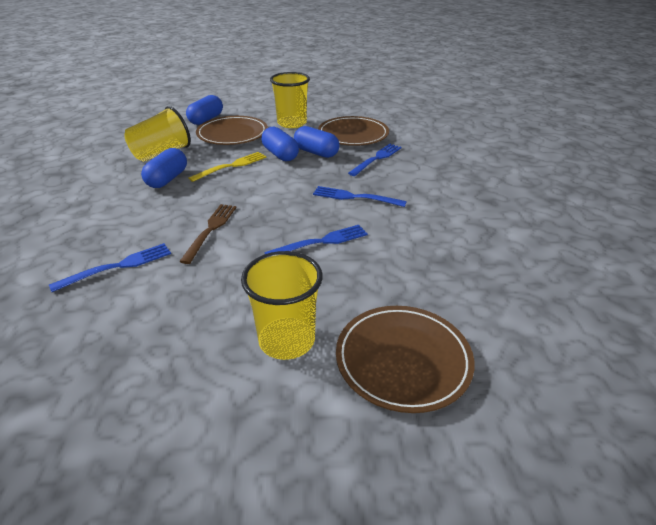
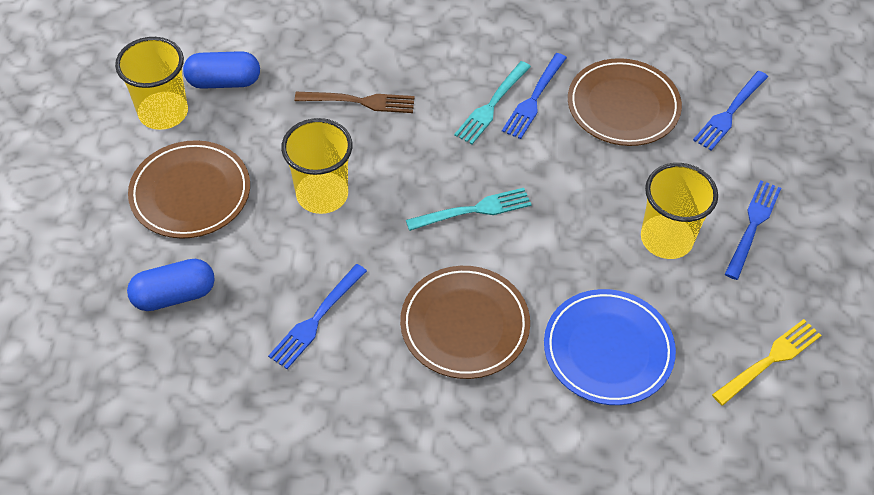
blue capsule: 4 -> 2
blue plate: 0 -> 1
turquoise fork: 0 -> 2

